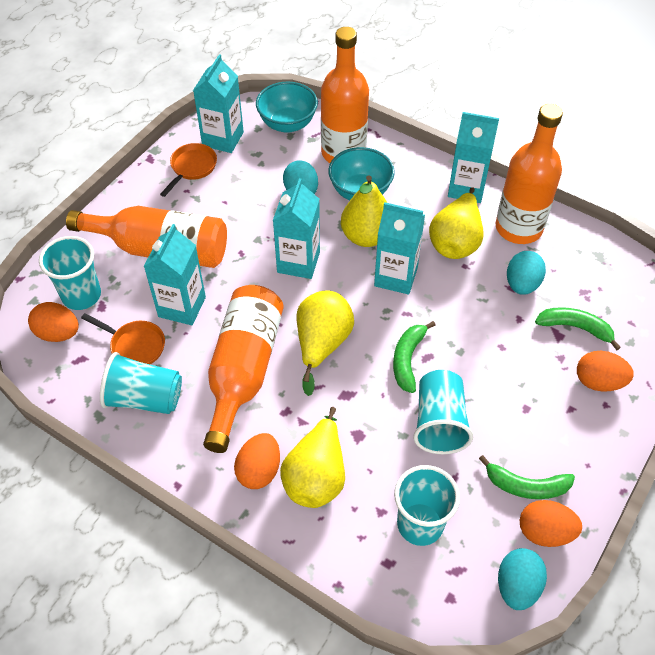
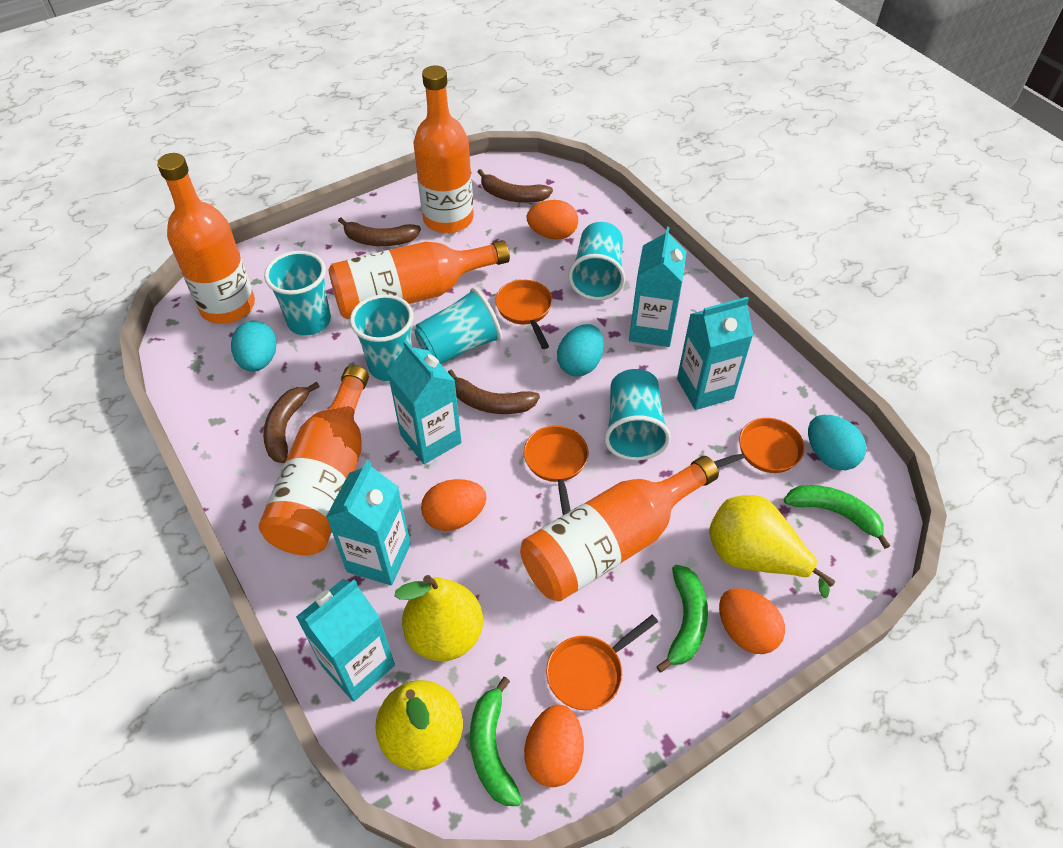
brown banana: 0 -> 4
orange bottle: 4 -> 5
orange pan: 2 -> 4
turquoise bowl: 2 -> 0
turquoise cup: 4 -> 5
yellow pear: 4 -> 3

